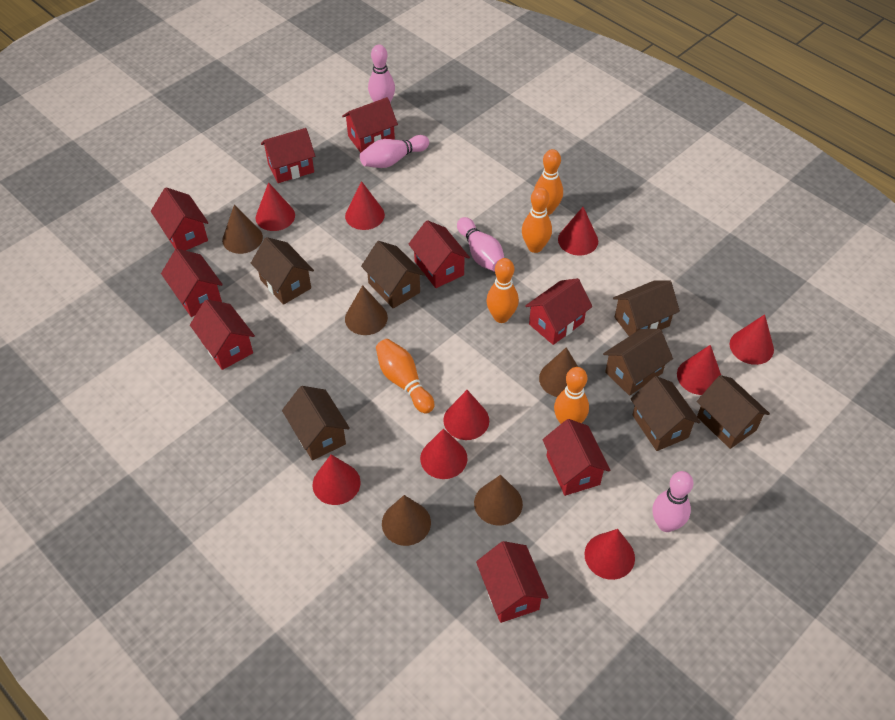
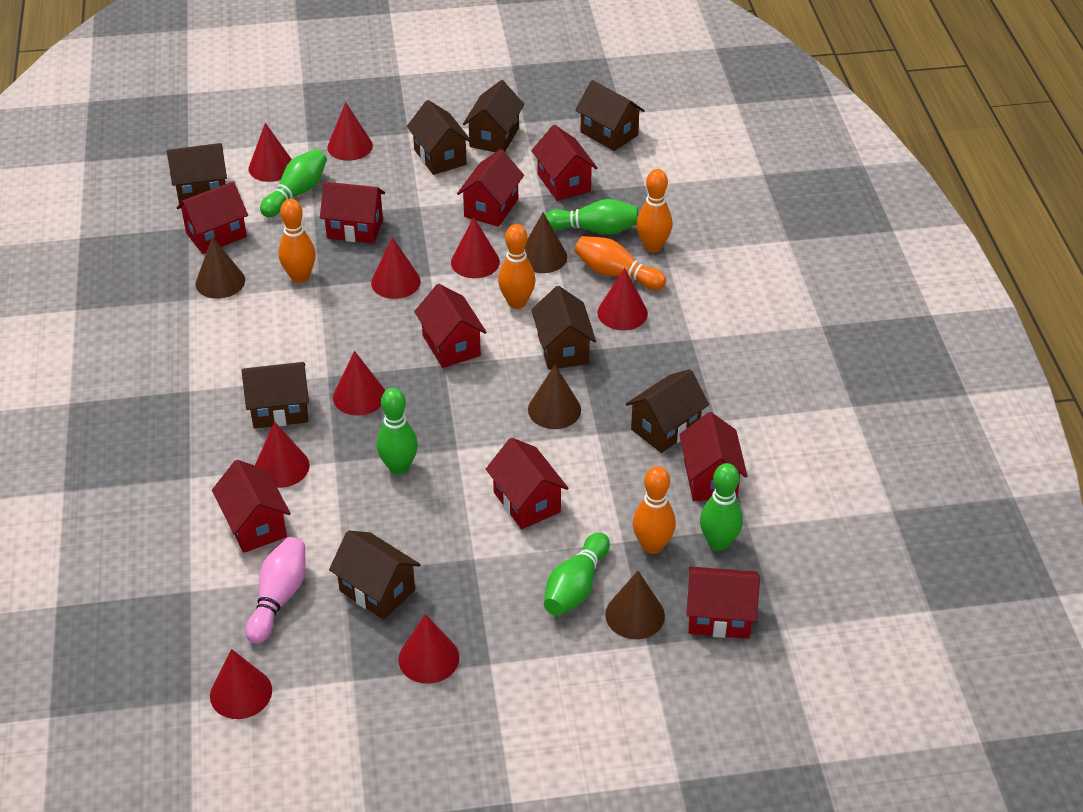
brown cone: 5 -> 4
brown house: 7 -> 8
green bowling pin: 0 -> 5
pink bowling pin: 4 -> 1

